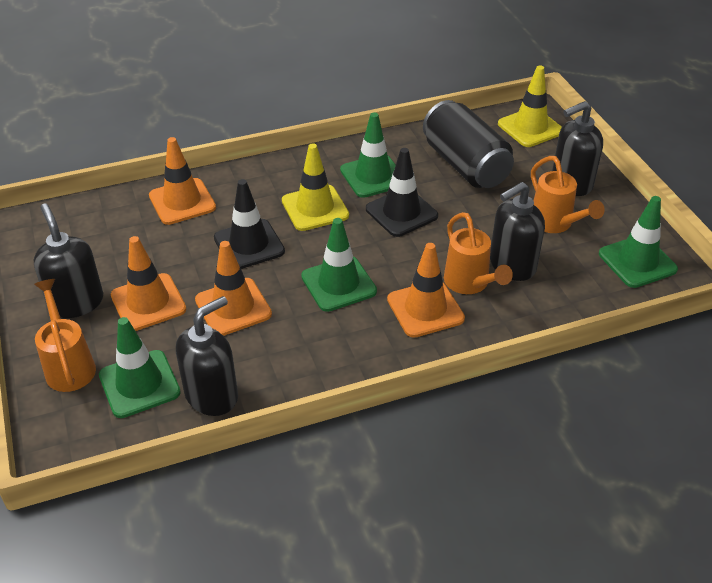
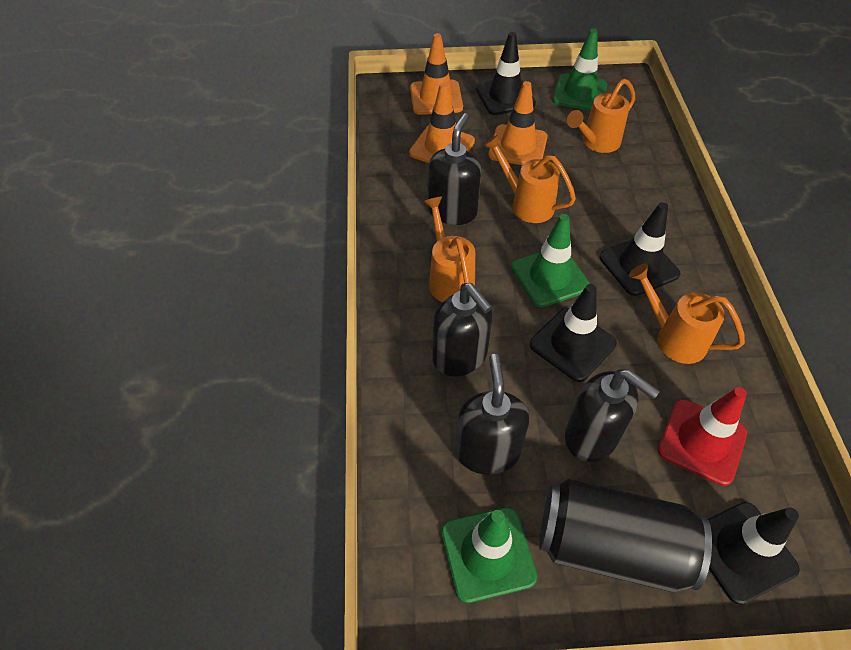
black traffic cone: 2 -> 4
green traffic cone: 4 -> 3
orange traffic cone: 4 -> 3
orange watering can: 3 -> 4
red traffic cone: 0 -> 1
yellow traffic cone: 2 -> 0

